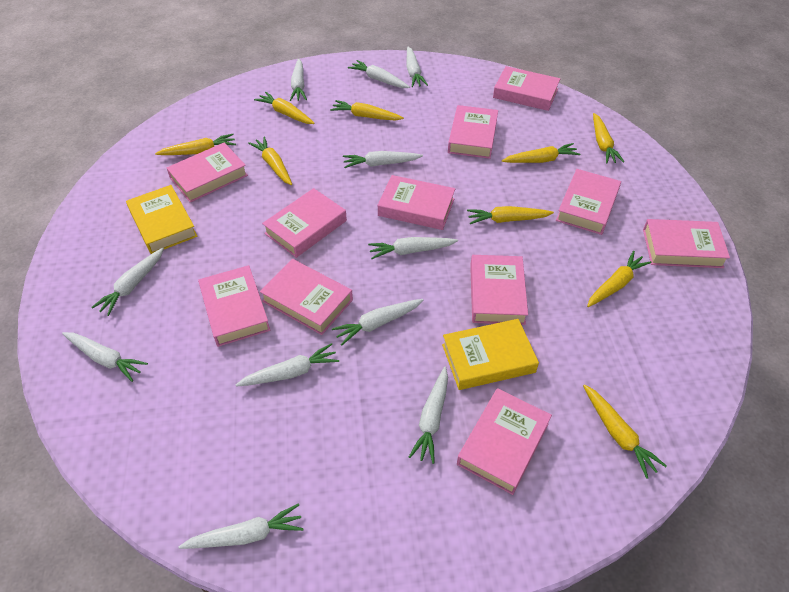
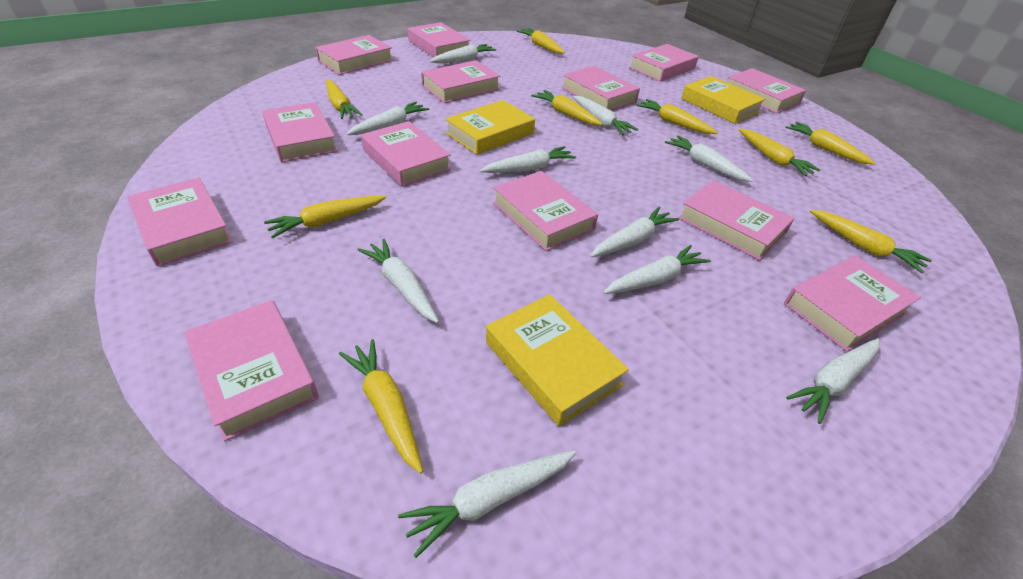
pink book: 11 -> 13
white carrot: 11 -> 10
yellow book: 2 -> 3

